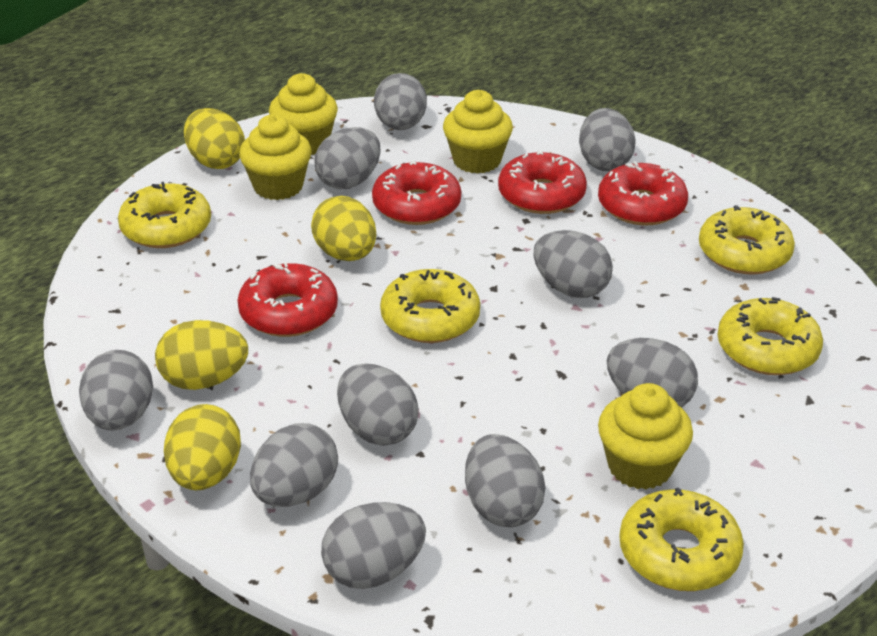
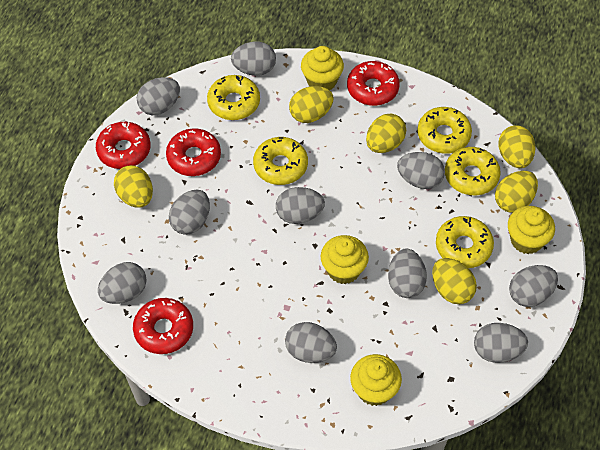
yellow egg: 4 -> 6

